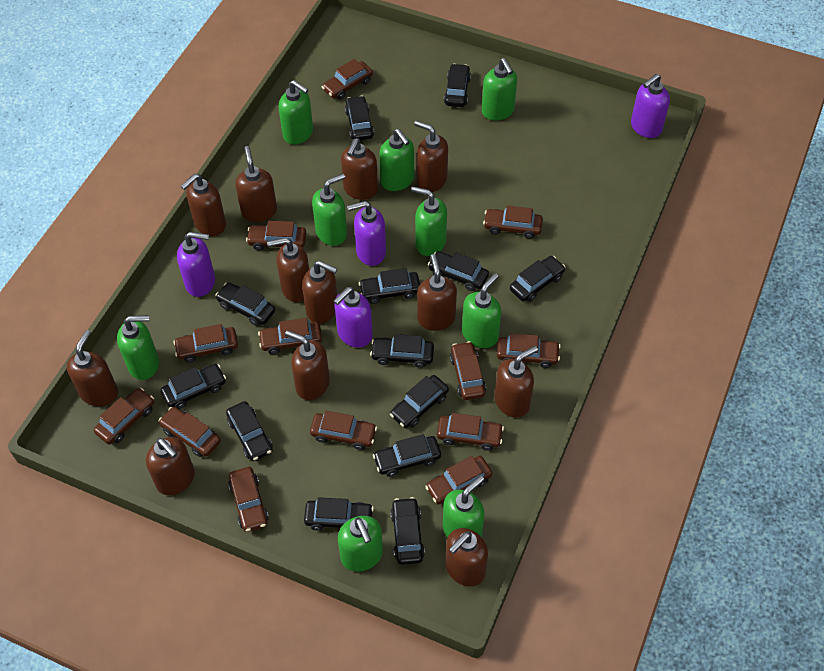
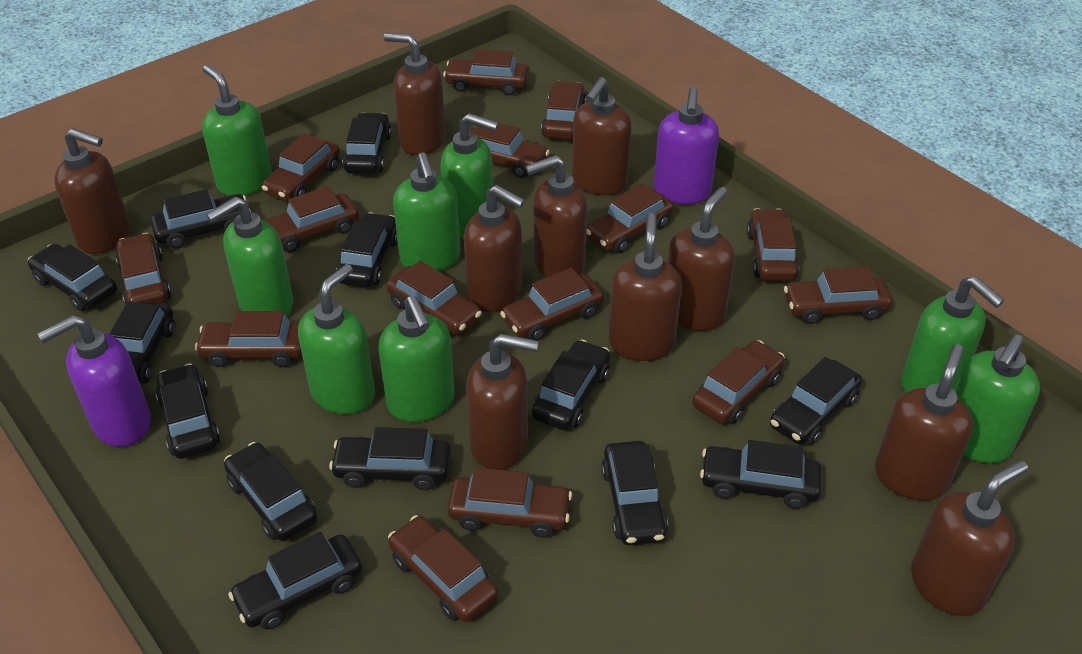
brown car: 13 -> 15
brown soap dispenser: 12 -> 10
green soap dispenser: 9 -> 8
purple soap dispenser: 4 -> 2

